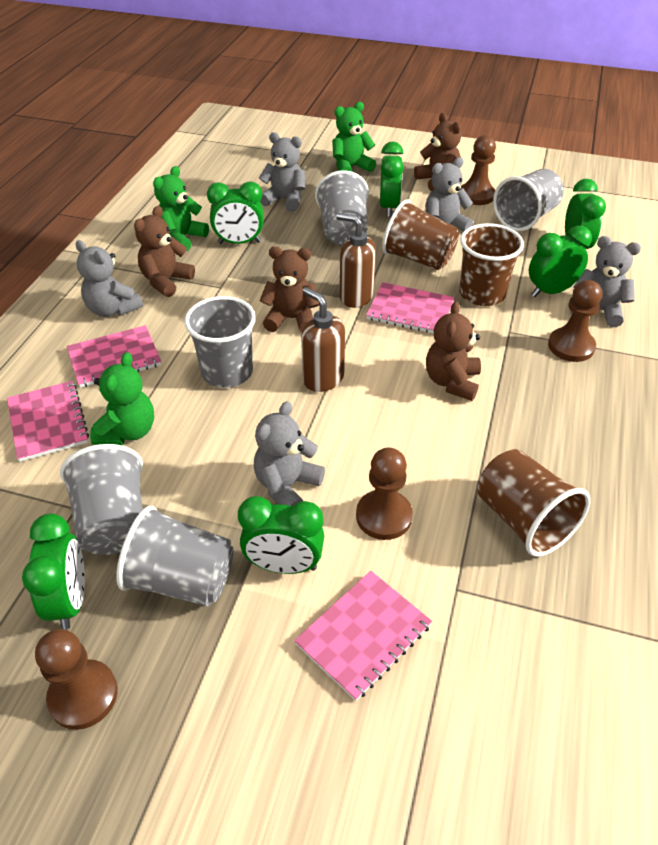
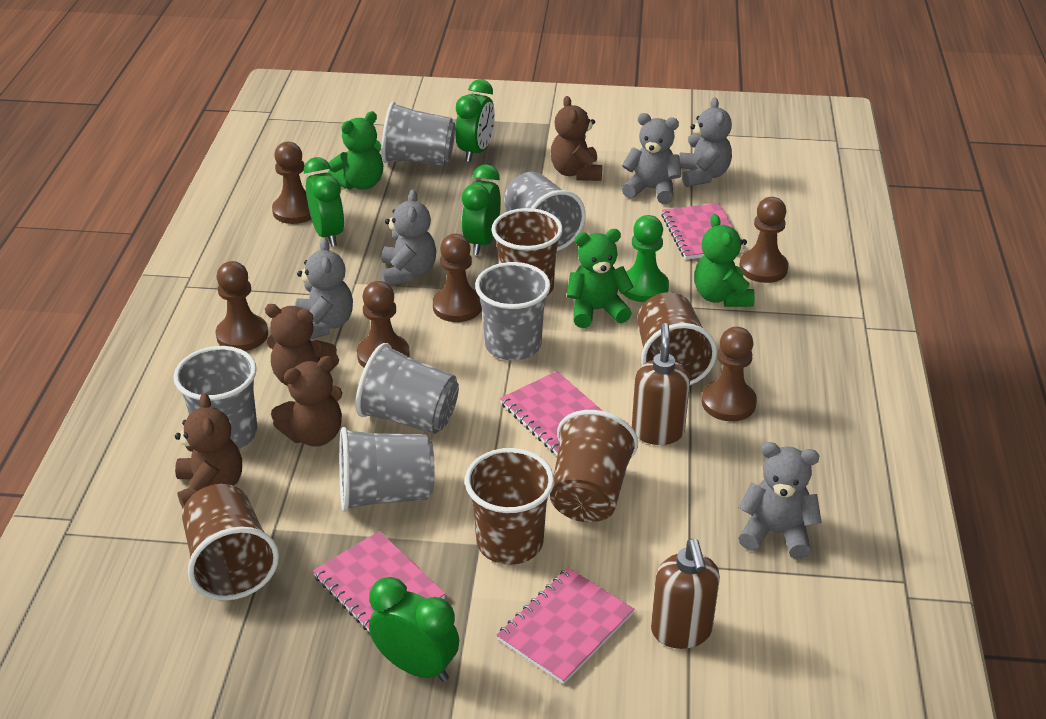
brown cup: 3 -> 5
brown pawn: 4 -> 6
green clock: 6 -> 4
green pawn: 0 -> 1
grey cup: 5 -> 6

